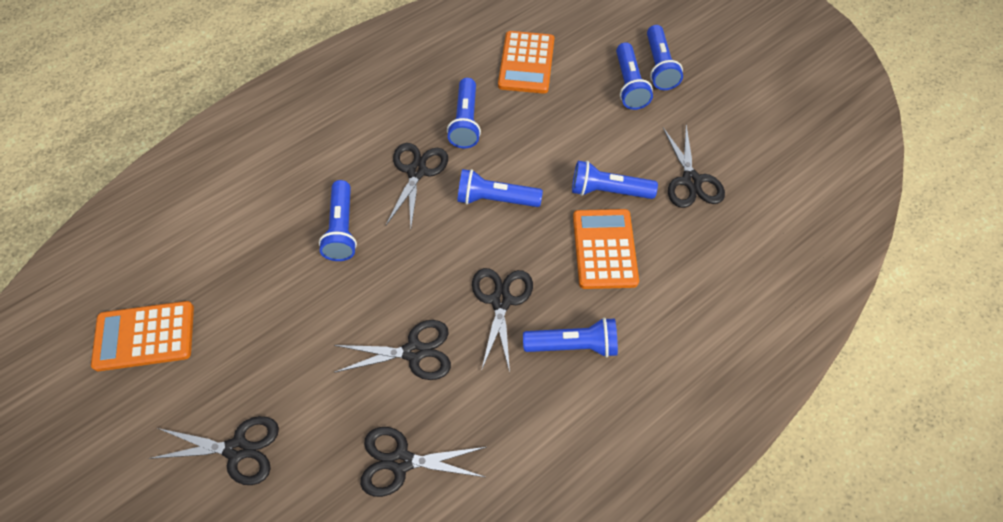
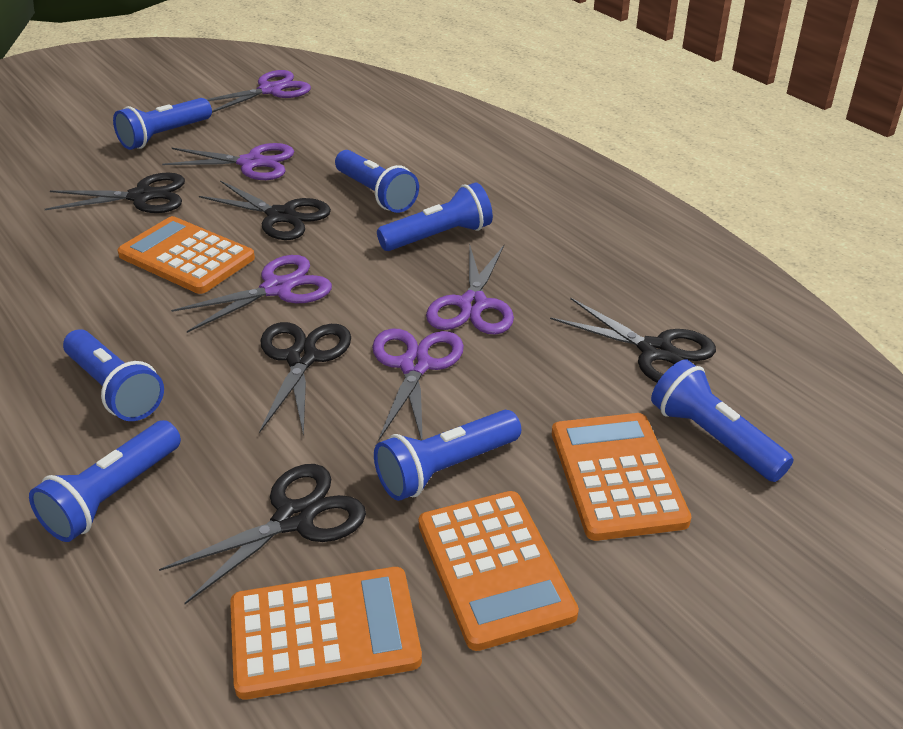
black scissors: 6 -> 5
orange calculator: 3 -> 4
purple scissors: 0 -> 5

